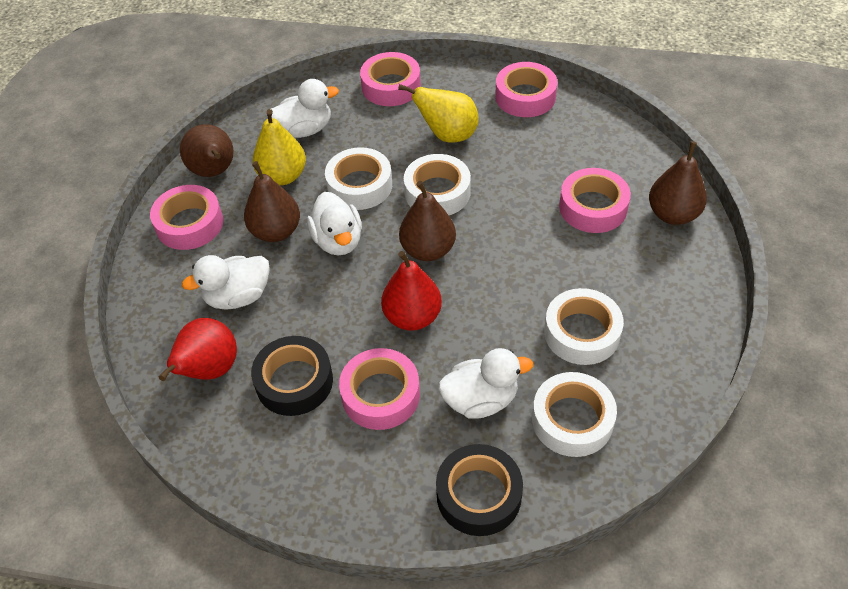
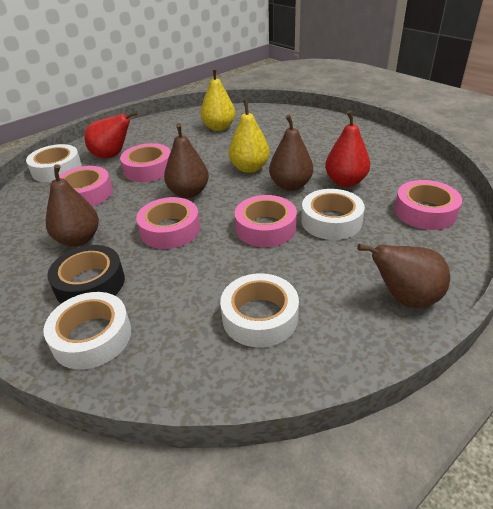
black tape: 2 -> 1
white duck: 4 -> 0

